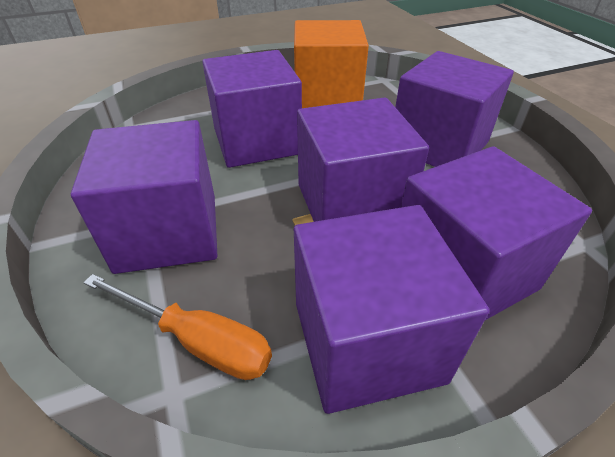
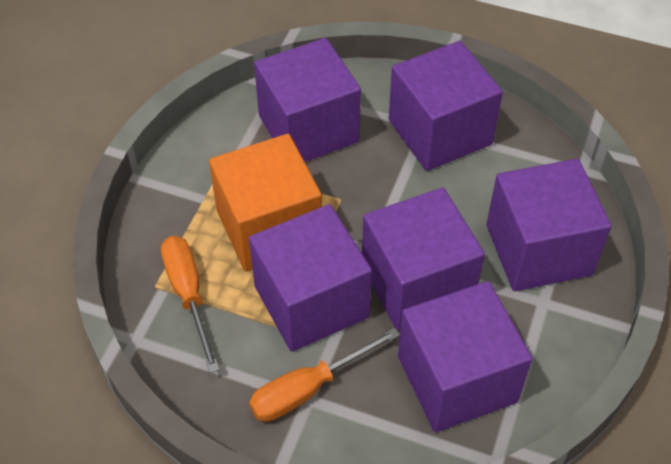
orange screwdriver: 1 -> 2

